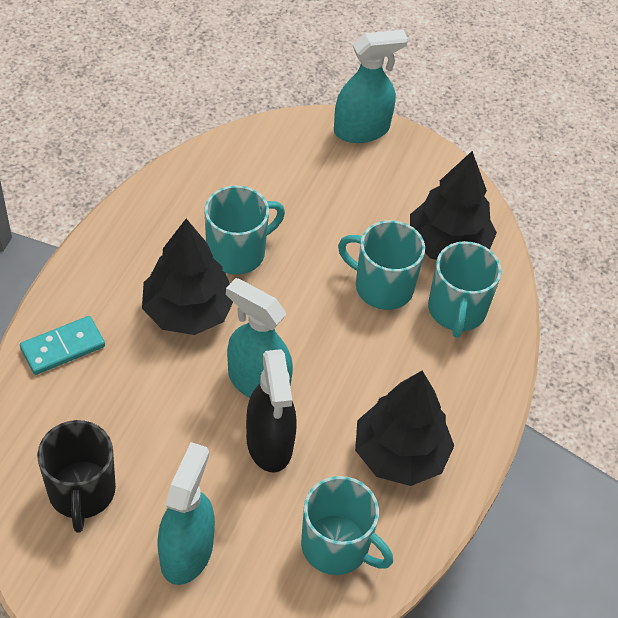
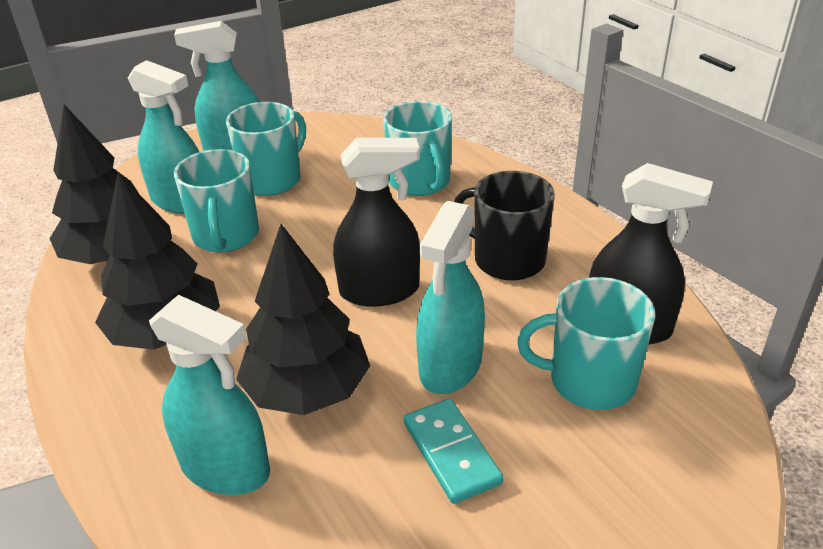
black spray bottle: 1 -> 2
turquoise spray bottle: 3 -> 4

